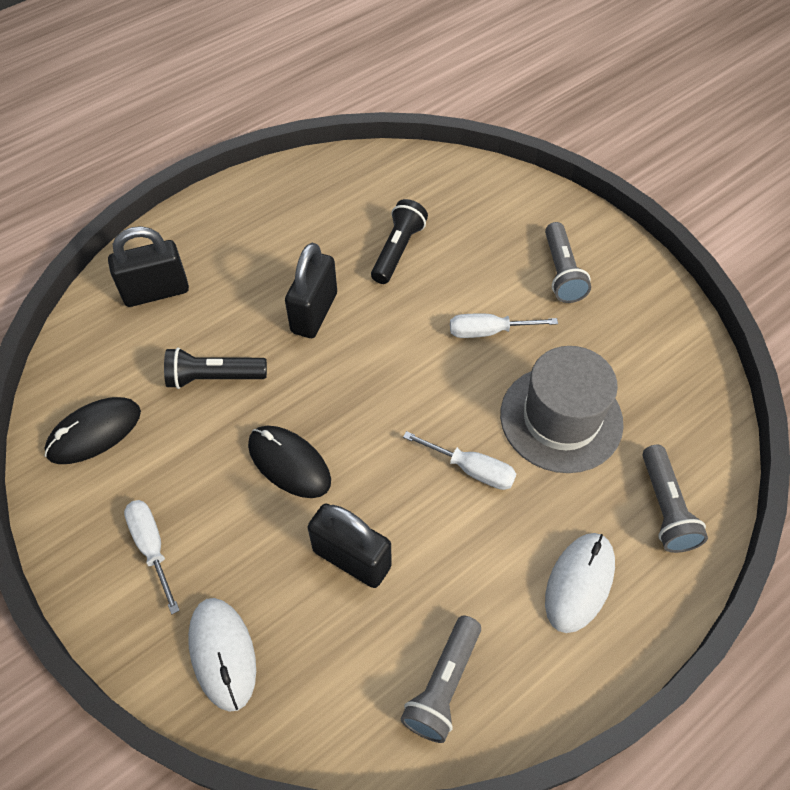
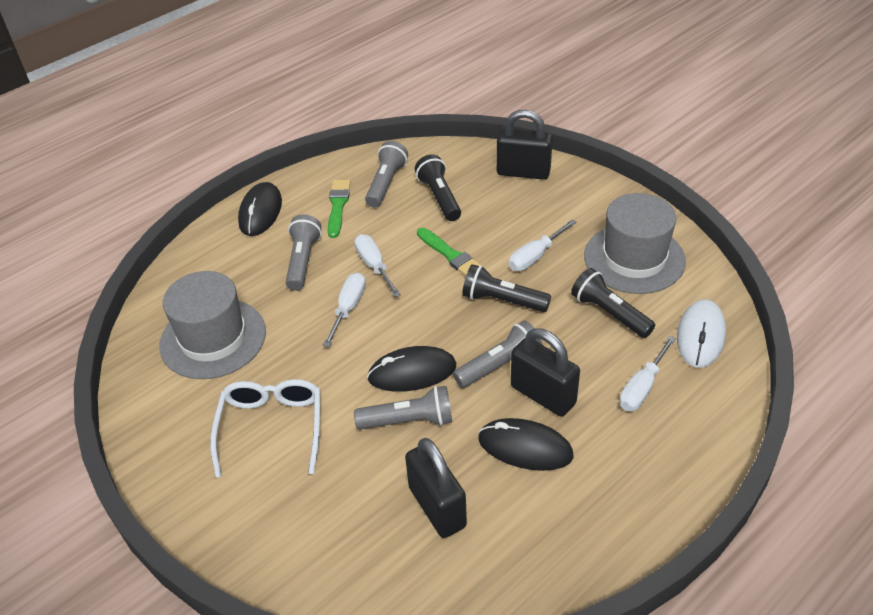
black flashlight: 2 -> 3
black mouse: 2 -> 3
green brush: 0 -> 2
grey flashlight: 3 -> 4
grey hat: 1 -> 2
white glasses: 0 -> 1
white mouse: 2 -> 1
white screwdriver: 3 -> 4

